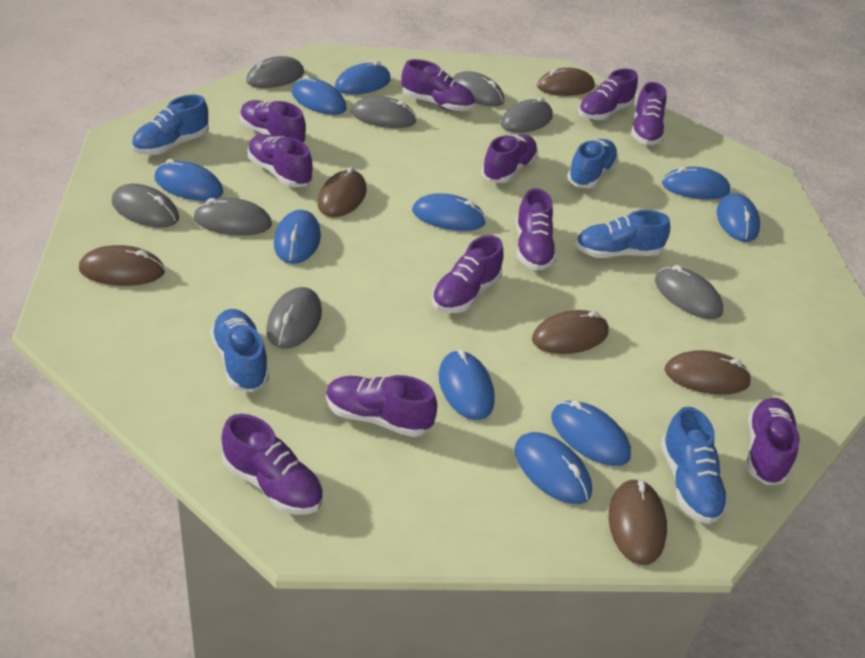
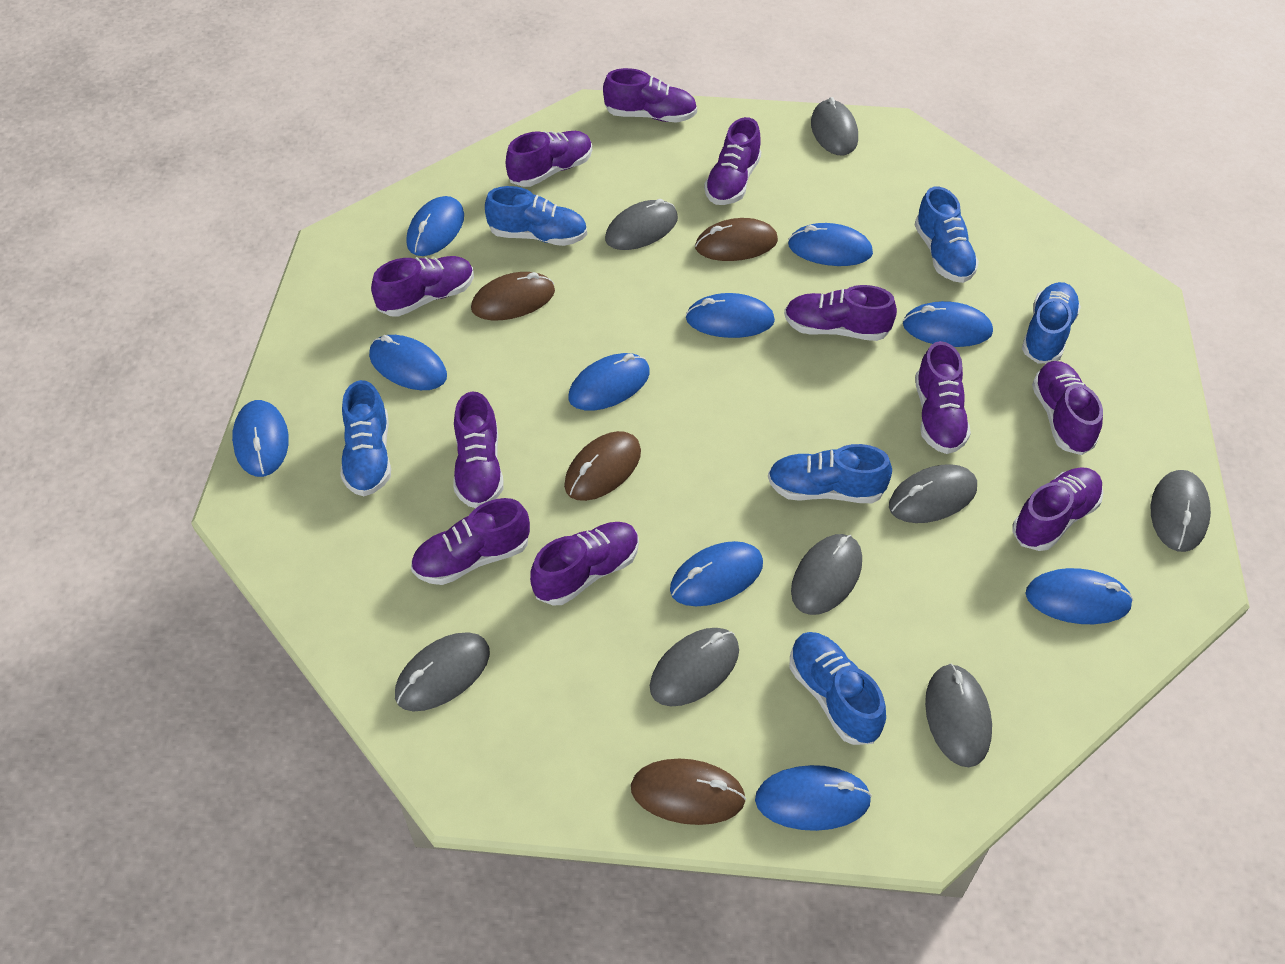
blue shoe: 5 -> 6
brown mouse: 6 -> 4

